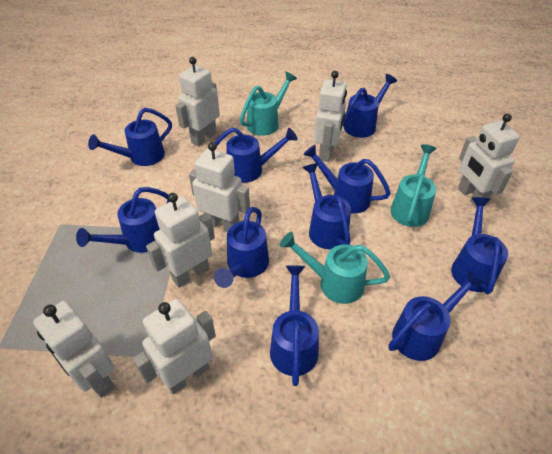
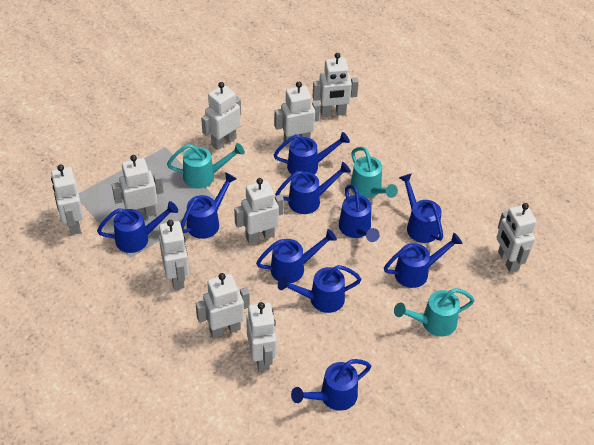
white robot: 7 -> 10

